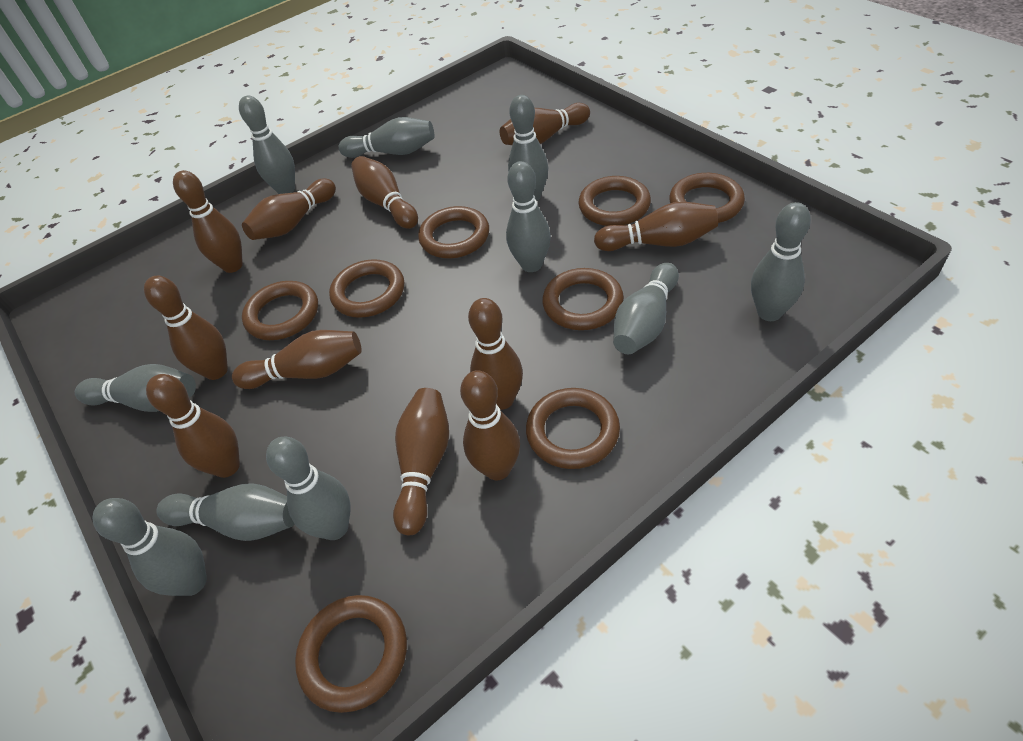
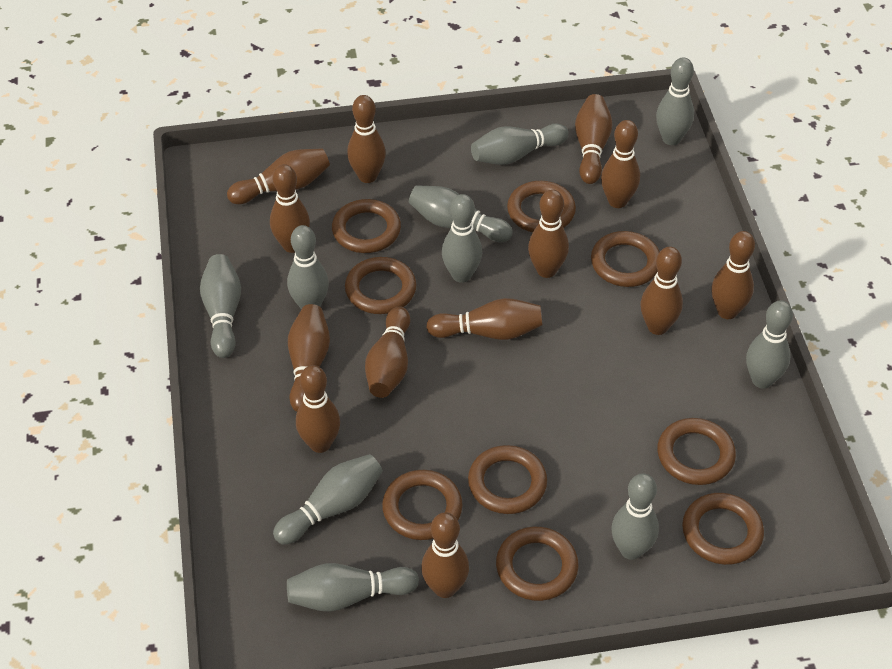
brown bowling pin: 11 -> 13
brown ring: 8 -> 9

